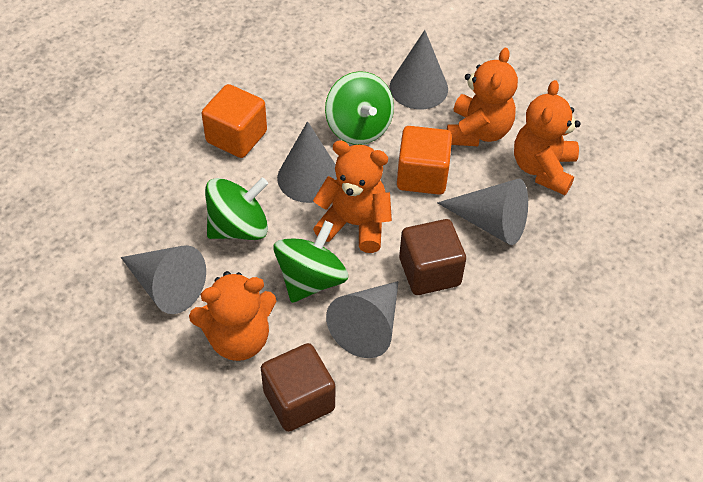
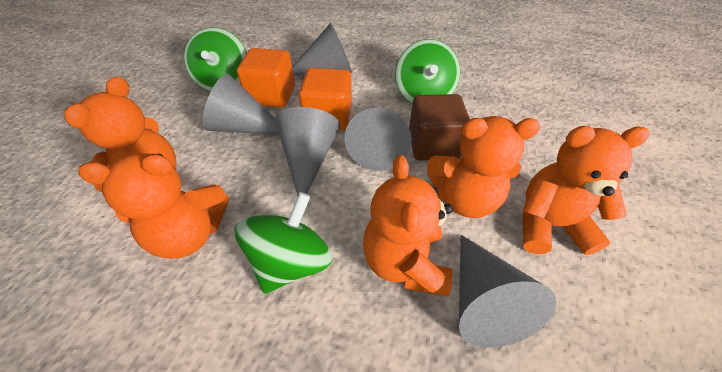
brown cube: 2 -> 1
orange teddy bear: 4 -> 5

